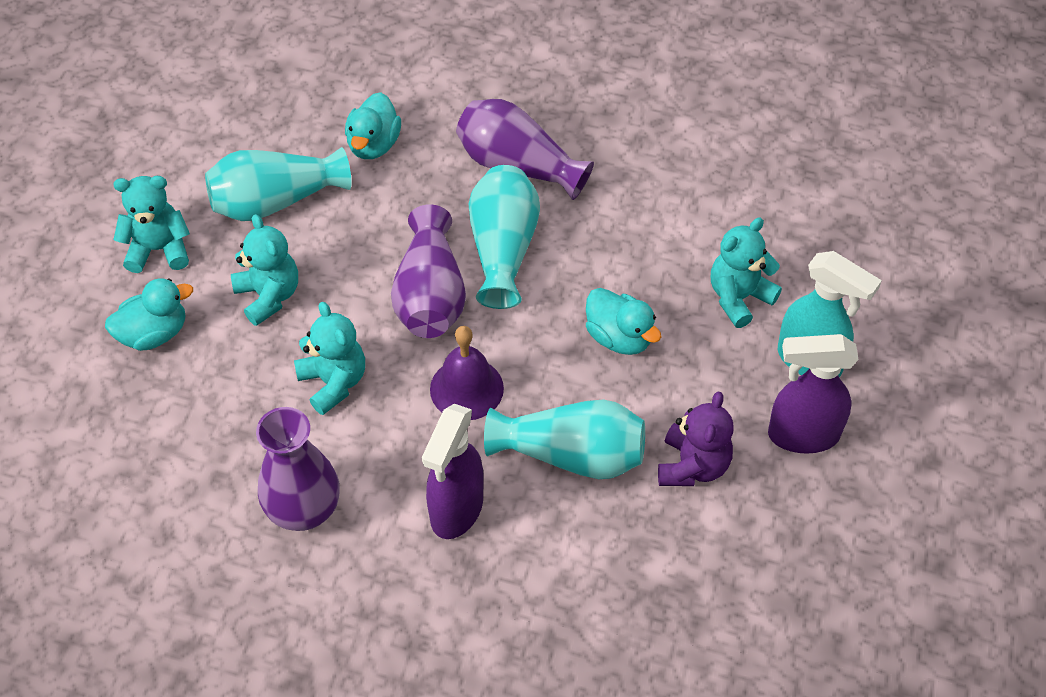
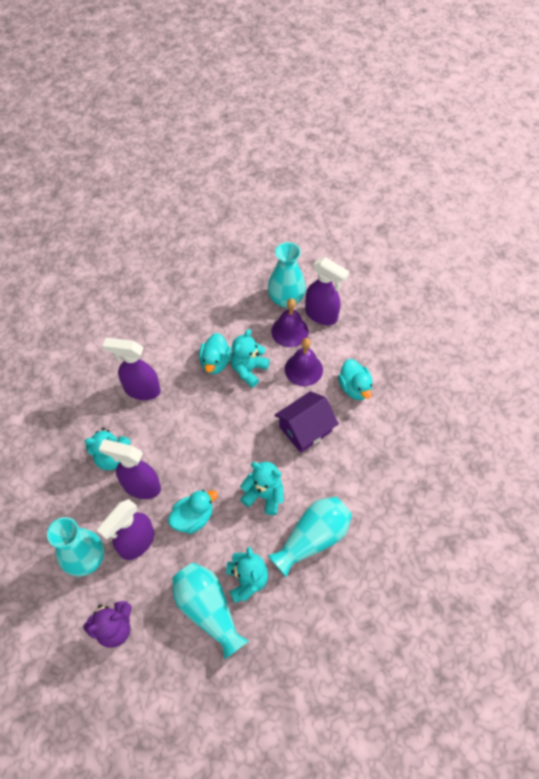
purple bell: 1 -> 2
purple house: 0 -> 1
purple spray bottle: 2 -> 4
purple vase: 3 -> 0
turquoise spray bottle: 1 -> 0
turquoise vase: 3 -> 4

